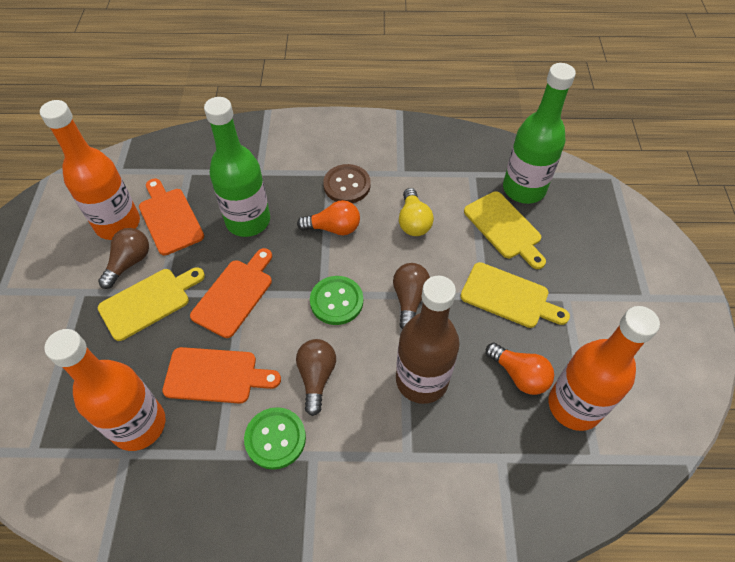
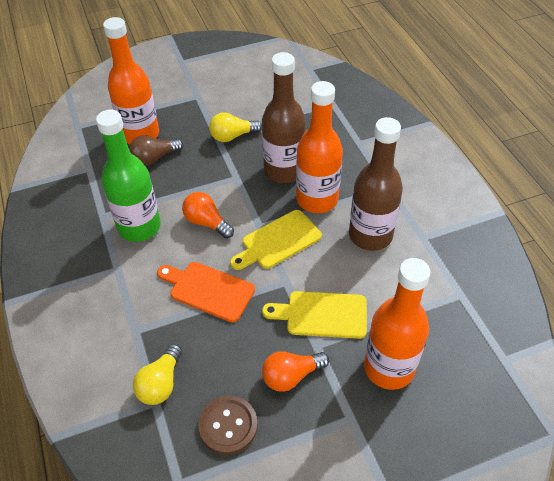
brown bottle: 1 -> 2
brown light bulb: 3 -> 1
green bottle: 2 -> 1
green button: 2 -> 0
orange cutting board: 3 -> 1
yellow cutting board: 3 -> 2
yellow light bulb: 1 -> 2

